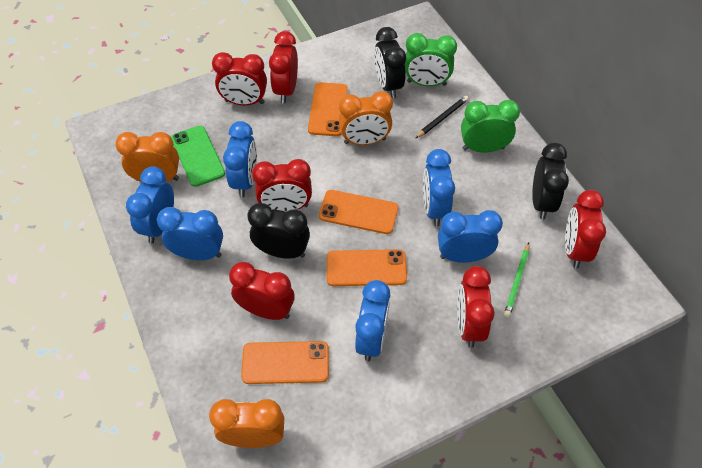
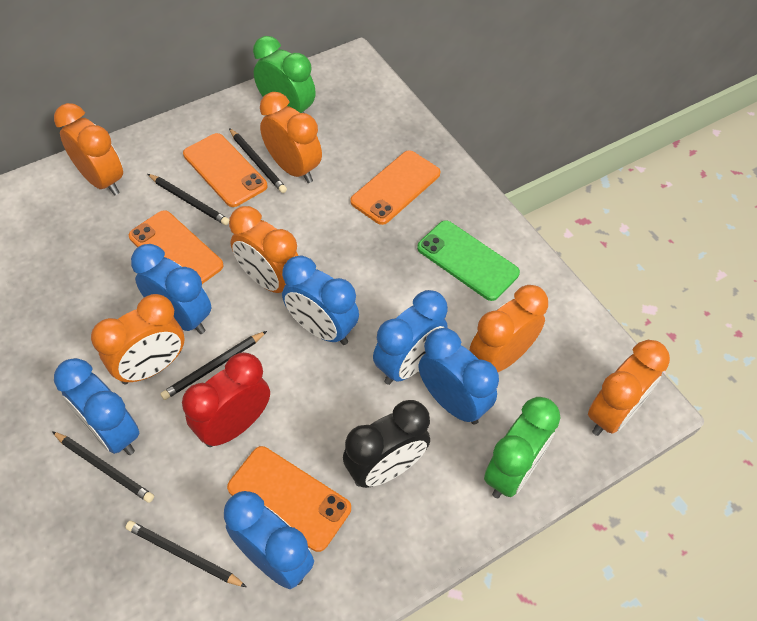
black clock: 3 -> 1
black pencil: 1 -> 5
green pencil: 1 -> 0
orange clock: 3 -> 6
red clock: 6 -> 1

